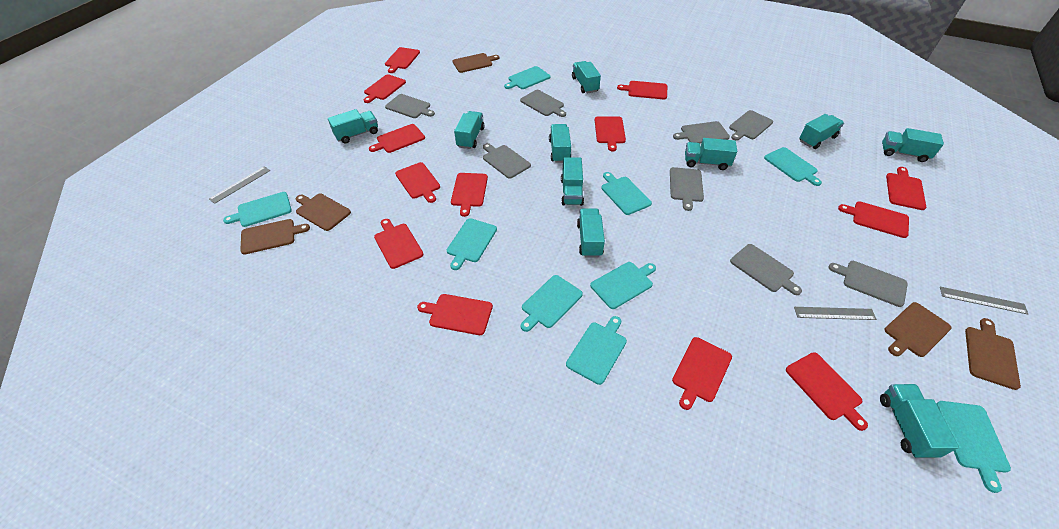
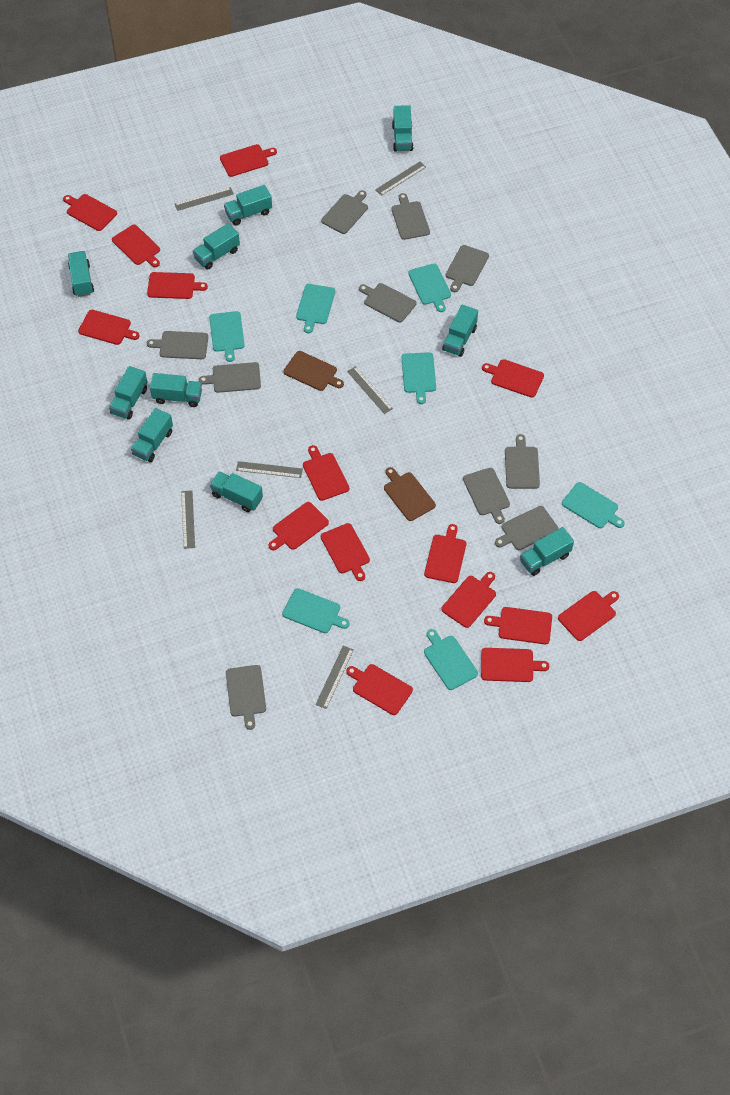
brown cutting board: 5 -> 2
grey cutting board: 8 -> 10
grey ruler: 3 -> 6
red cutting board: 13 -> 15
turquoise cutting board: 9 -> 7

